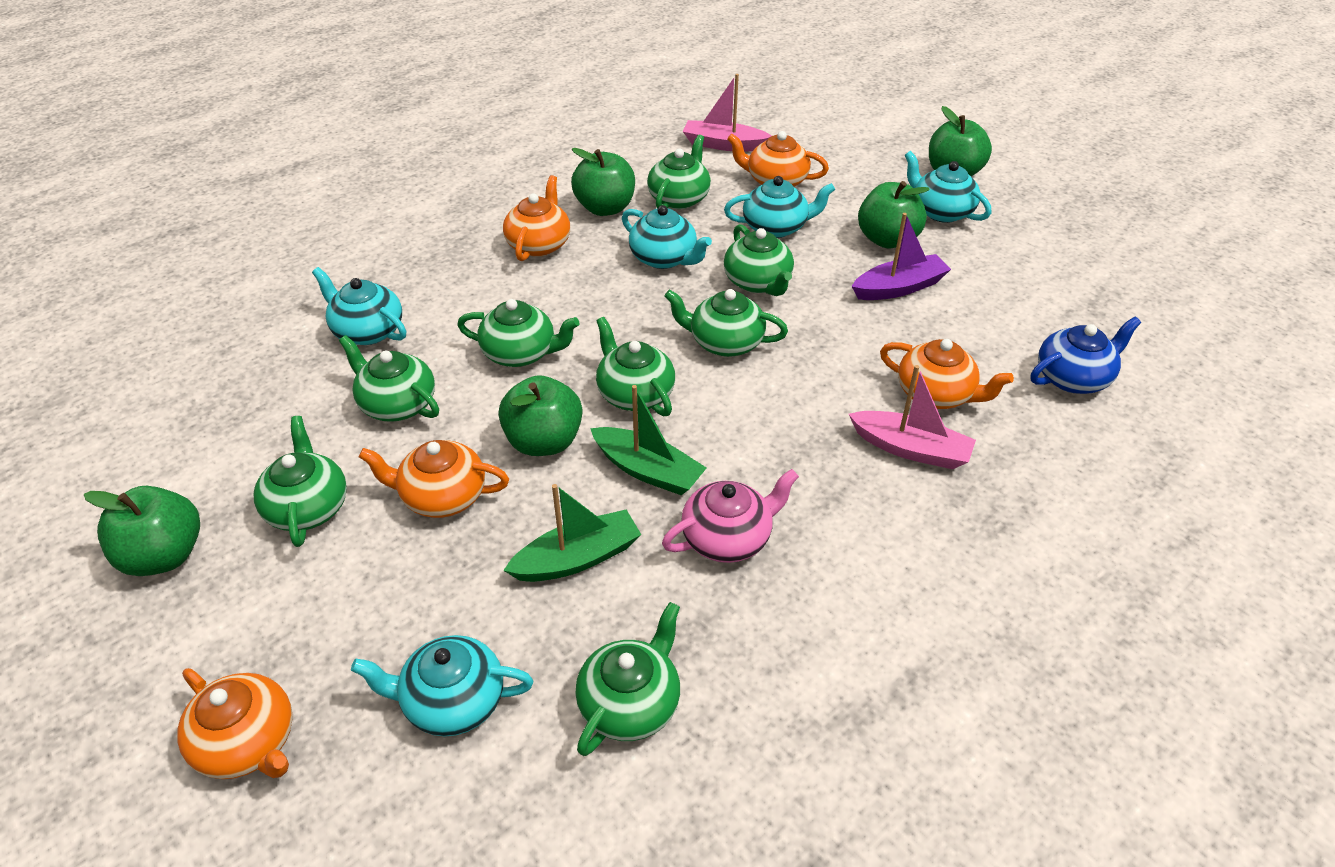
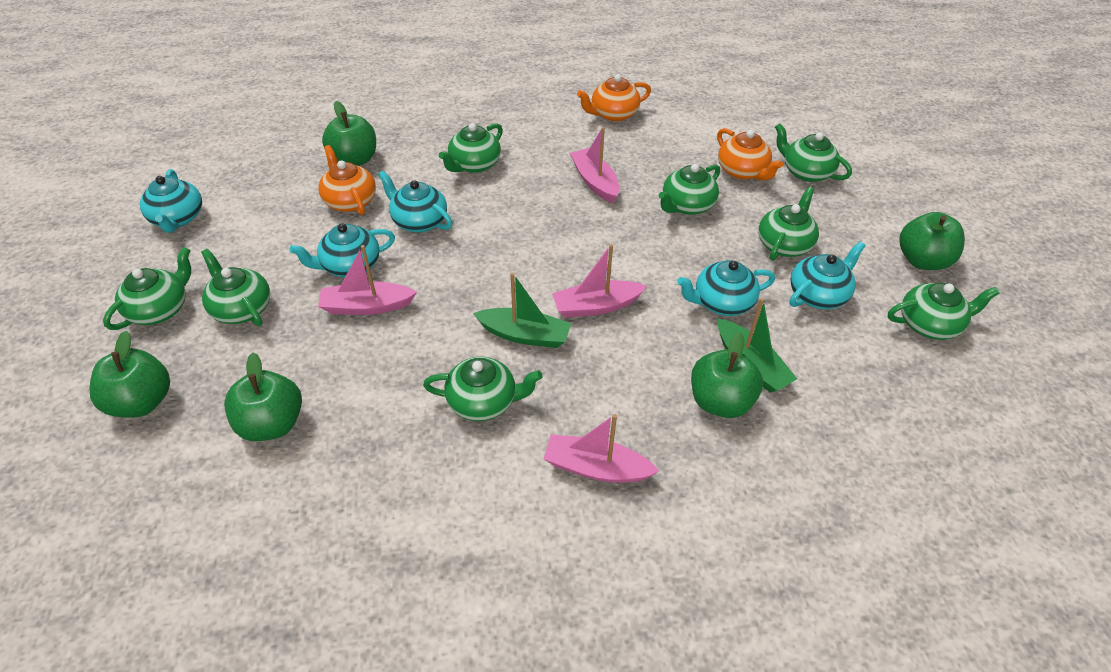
blue teapot: 1 -> 0
orange teapot: 5 -> 3
pink boat: 2 -> 4
pink teapot: 1 -> 0
purple boat: 1 -> 0

